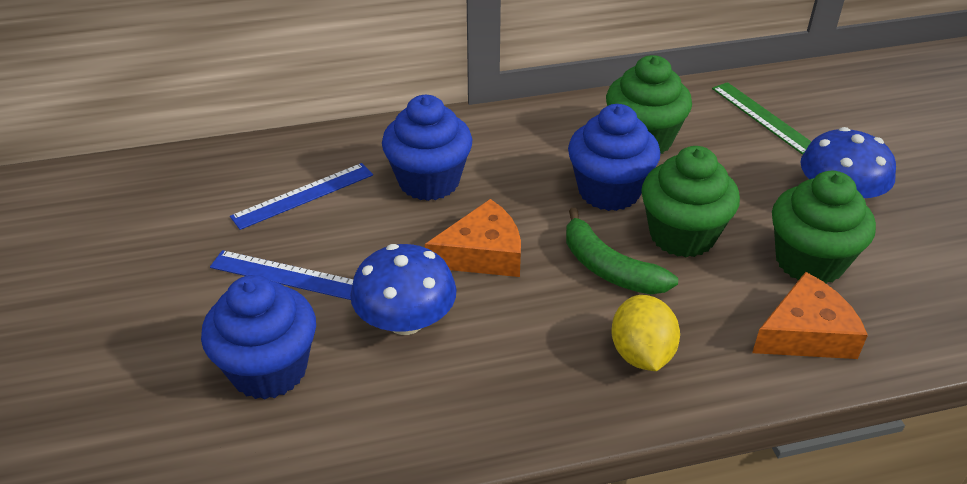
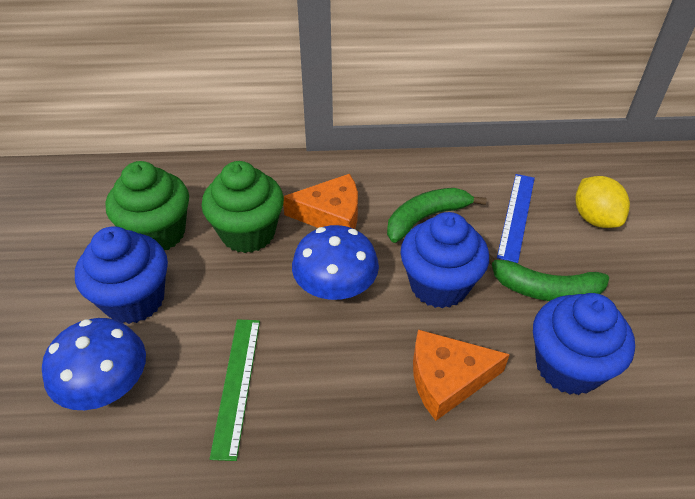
blue ruler: 2 -> 1
green banana: 1 -> 2
green cupcake: 3 -> 2

